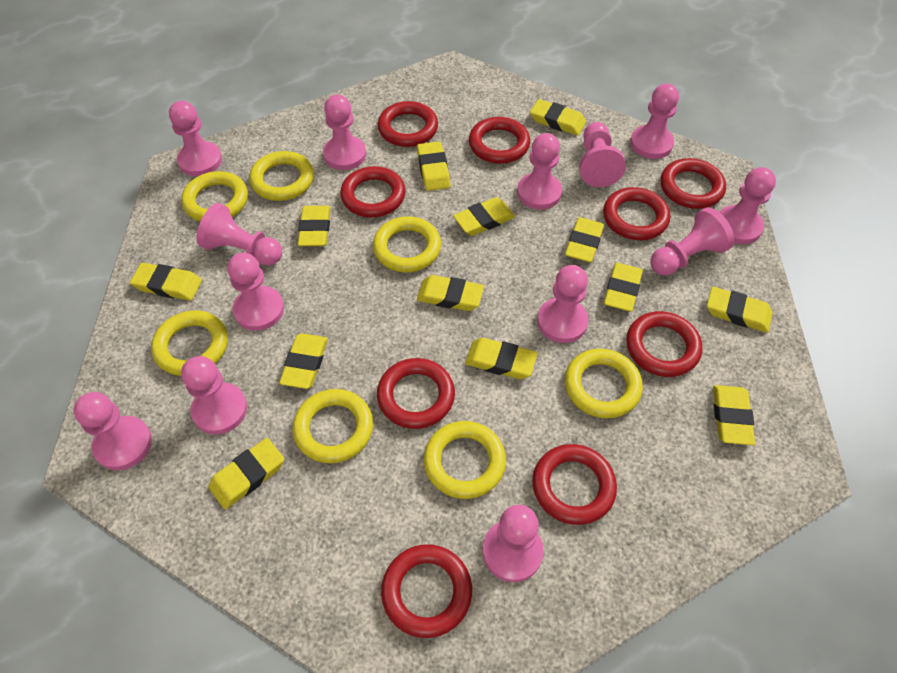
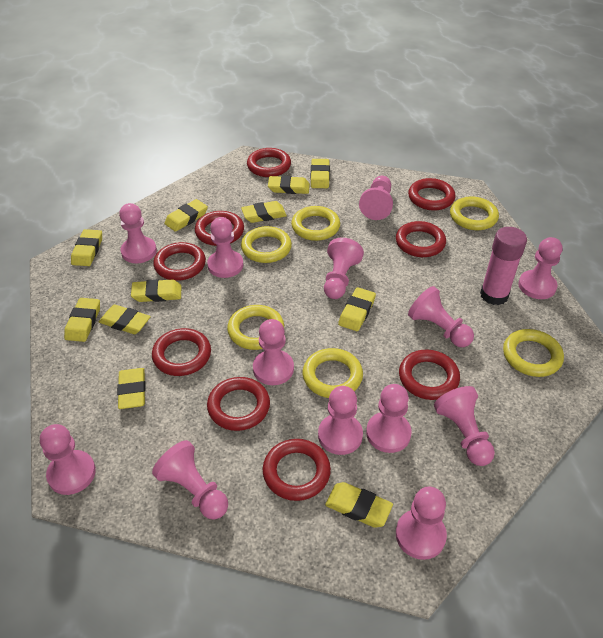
pink glue stick: 0 -> 1
yellow eraser: 13 -> 11
yellow ring: 7 -> 6

